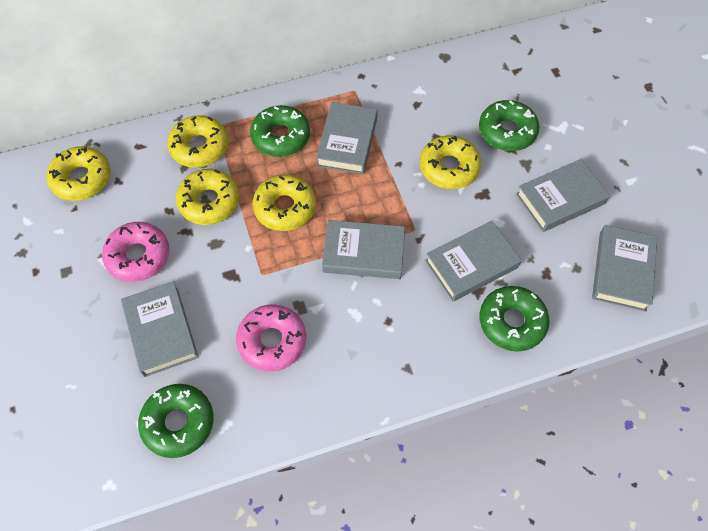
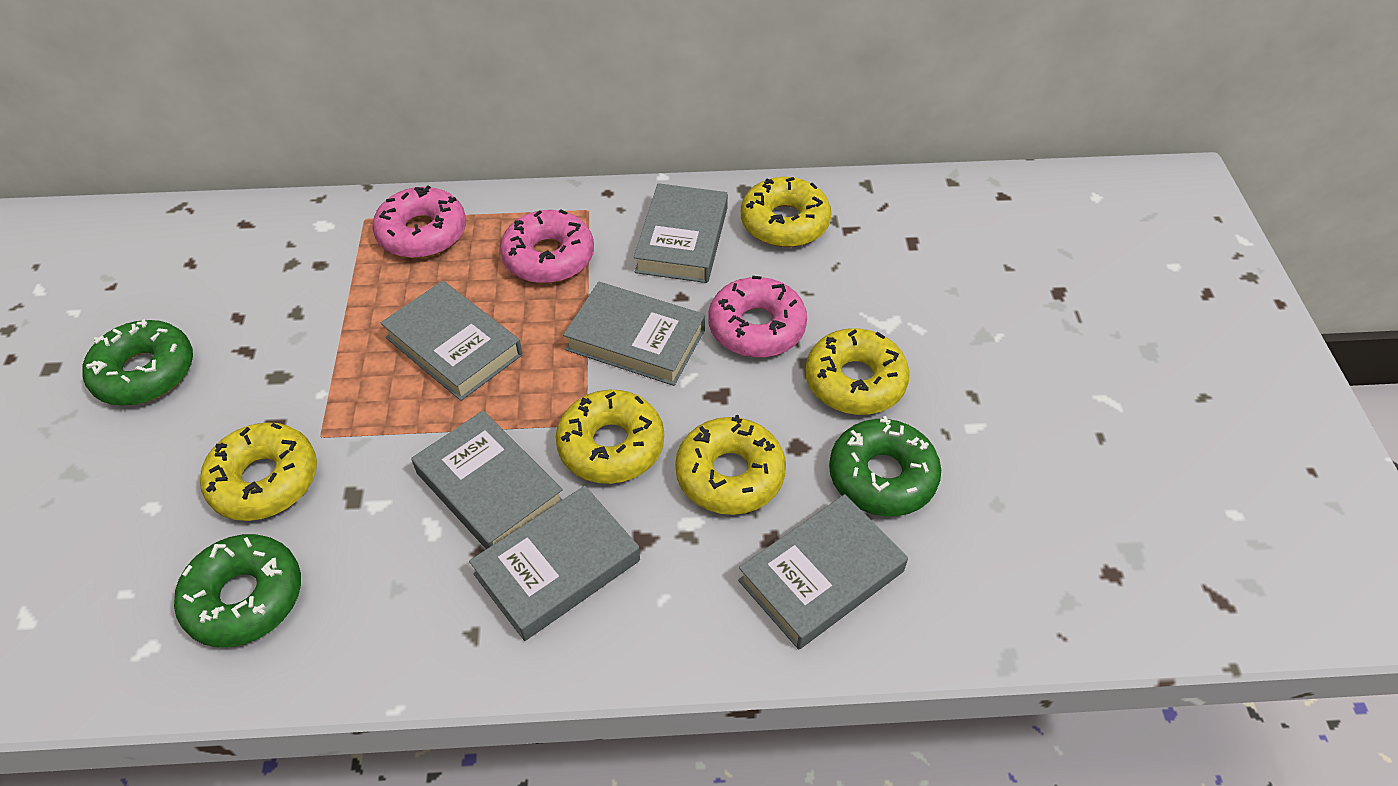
green donut: 4 -> 3
pink donut: 2 -> 3

